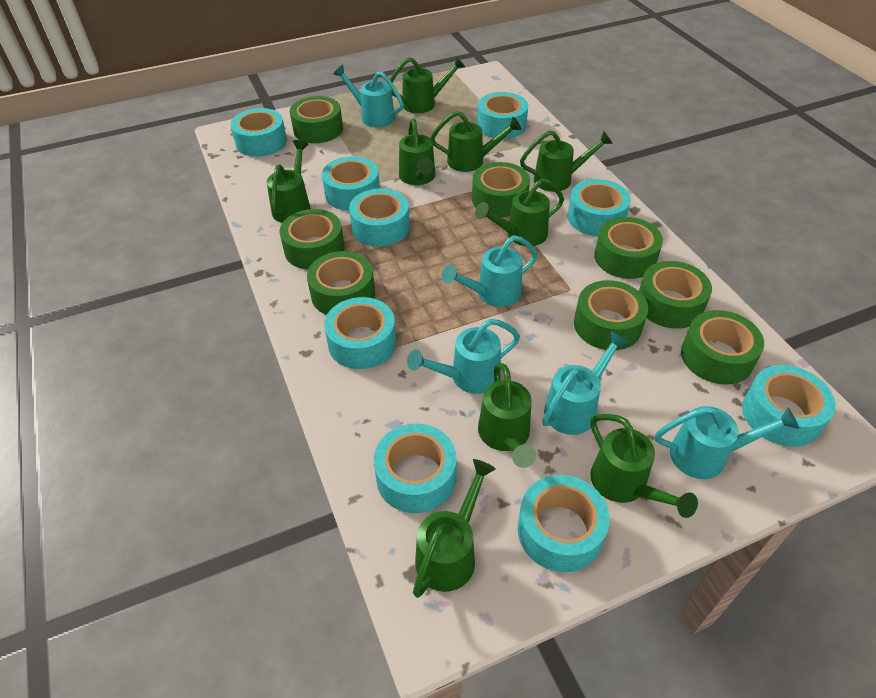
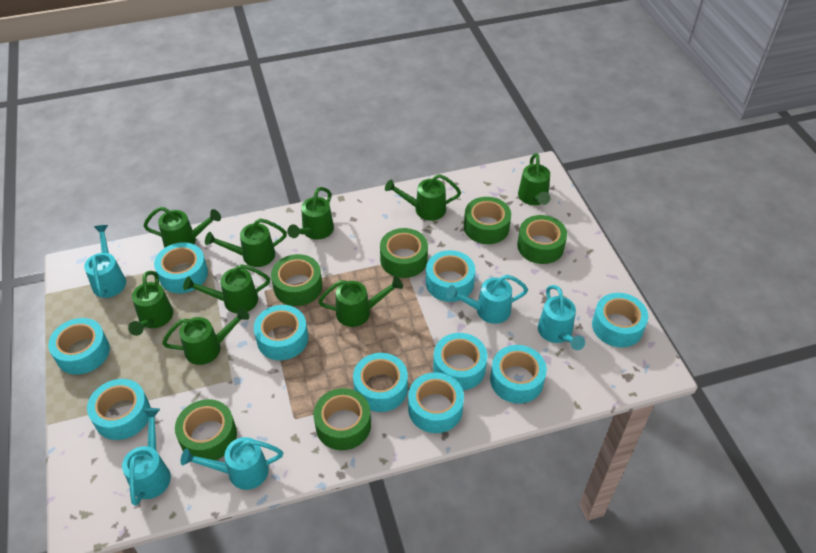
green tape: 8 -> 6
turquoise tape: 9 -> 10

